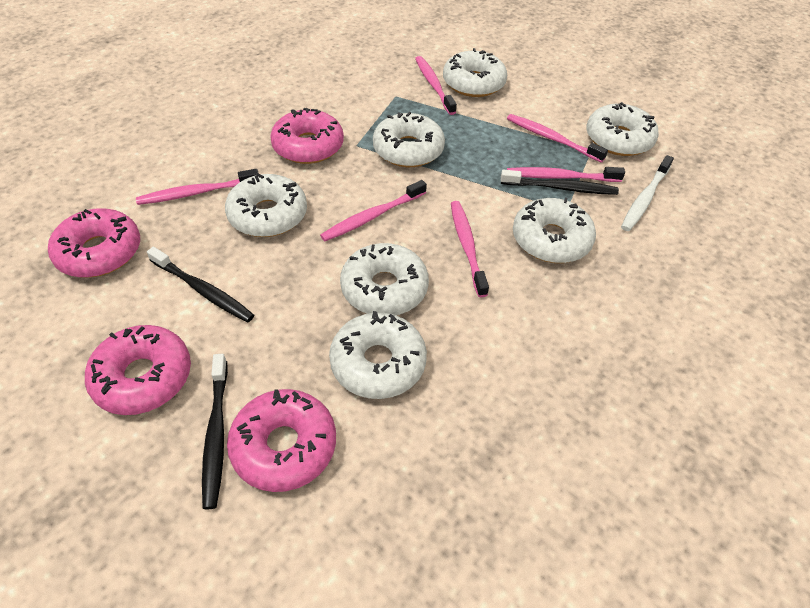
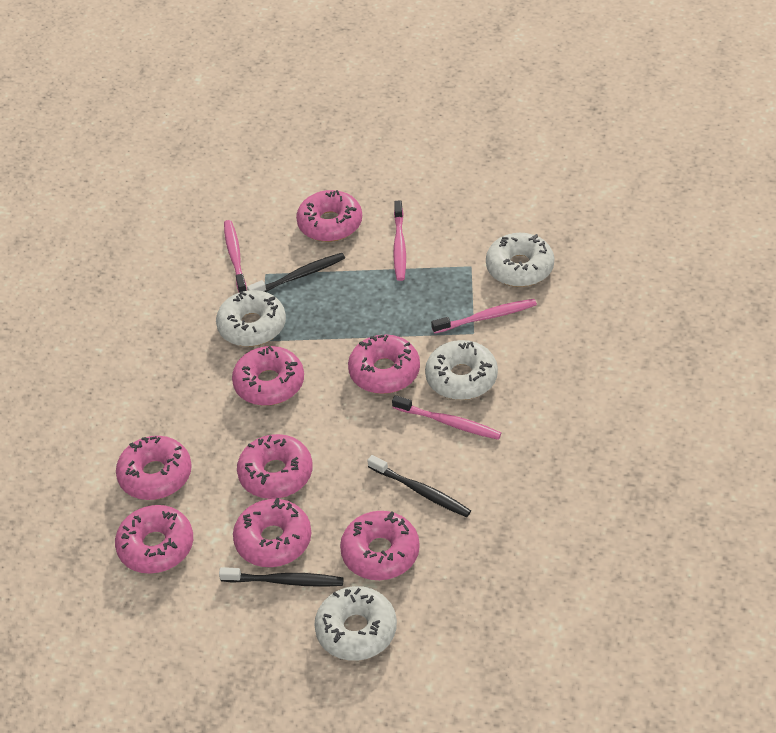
pink donut: 4 -> 8
pink toothbrush: 6 -> 4
white donut: 7 -> 4
white toothbrush: 1 -> 0

